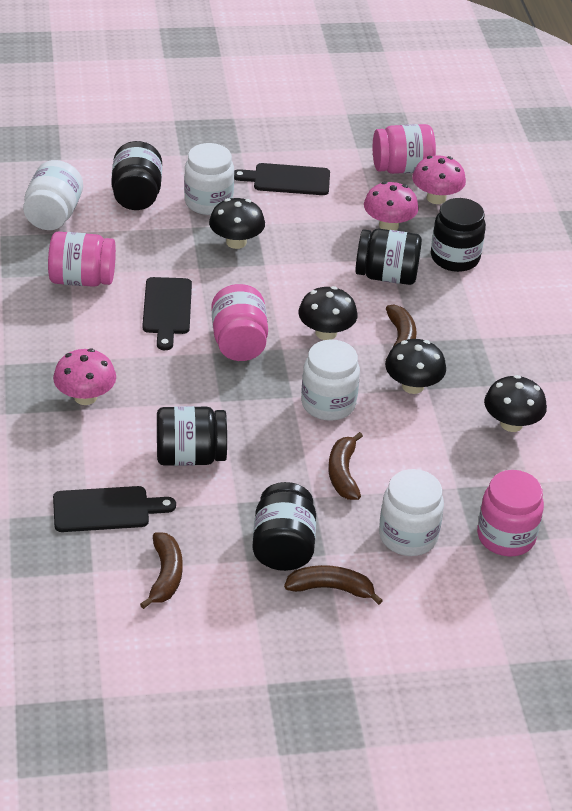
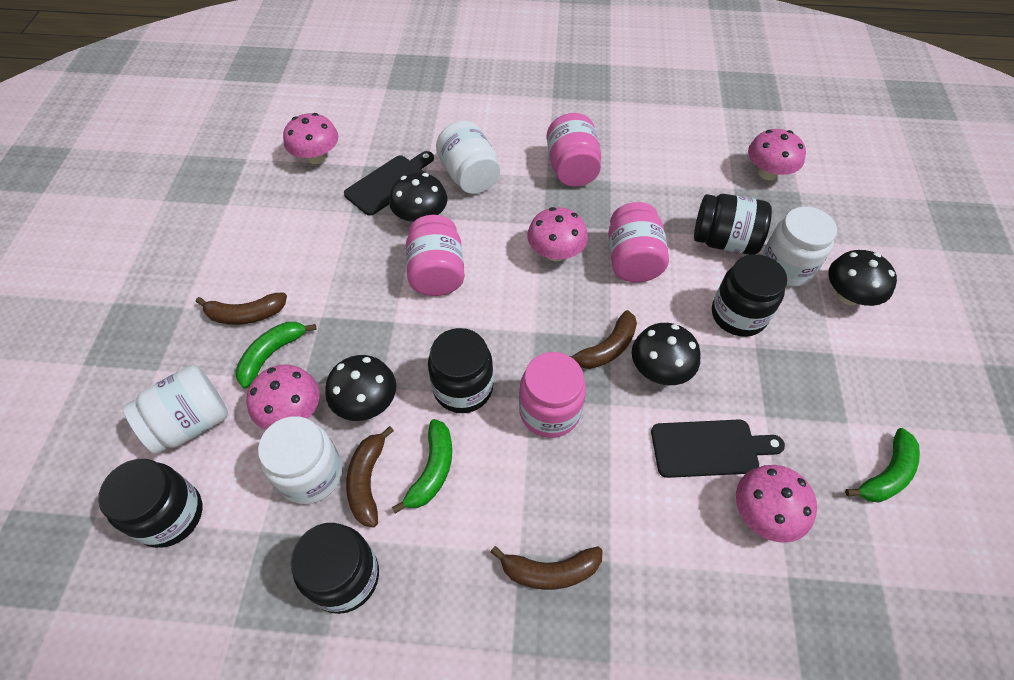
black cutting board: 3 -> 2
green banana: 0 -> 3
pink mushroom: 3 -> 5

